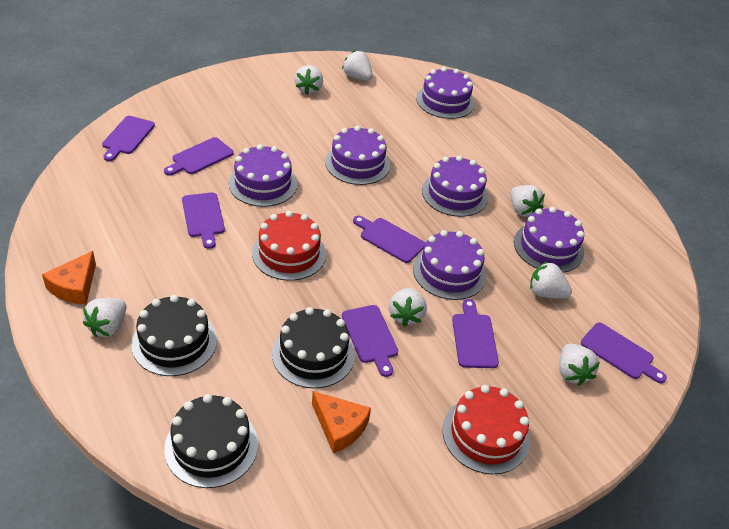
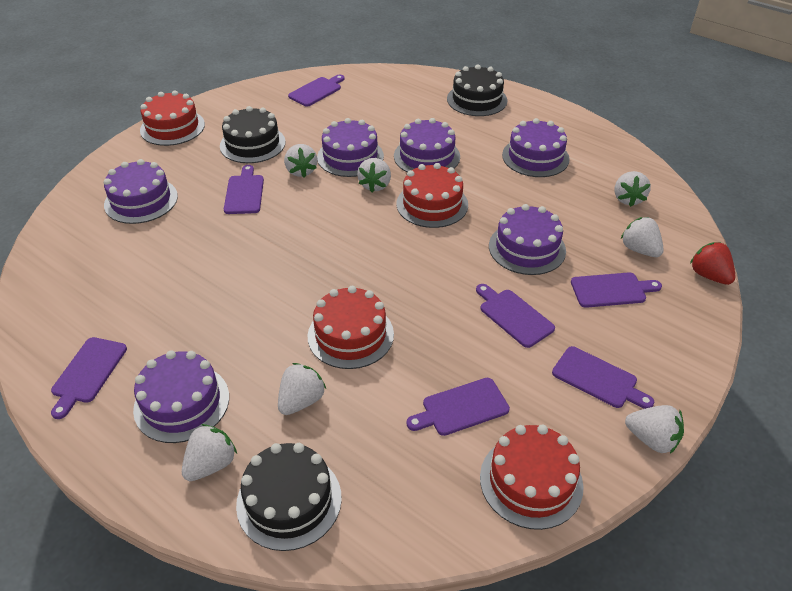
orange cheese: 2 -> 0
red cake: 2 -> 4
red strawberry: 0 -> 1

